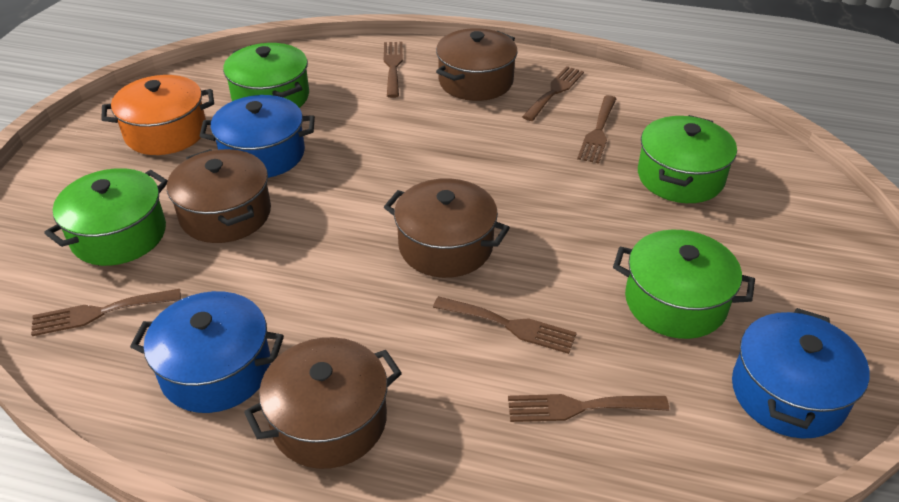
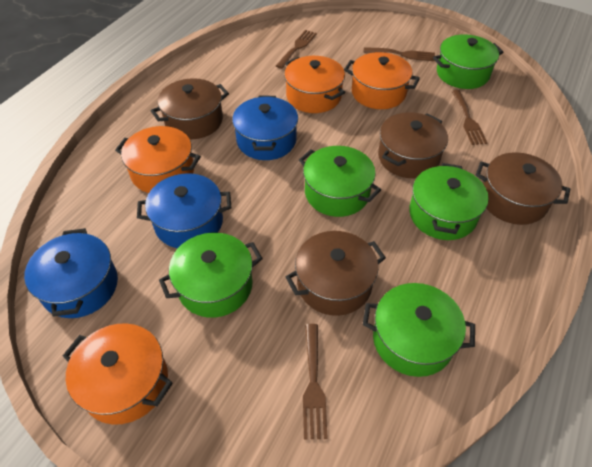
brown fork: 6 -> 4
green pot: 4 -> 5
orange pot: 1 -> 4

